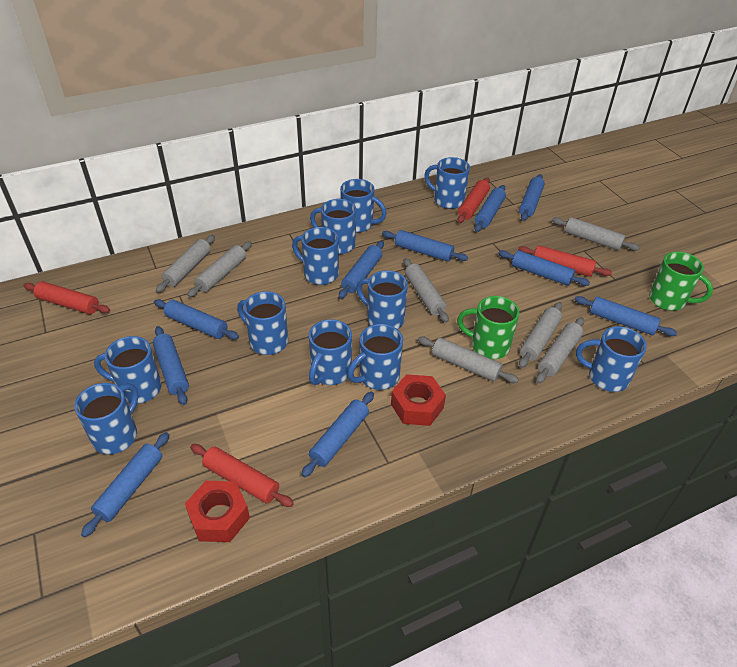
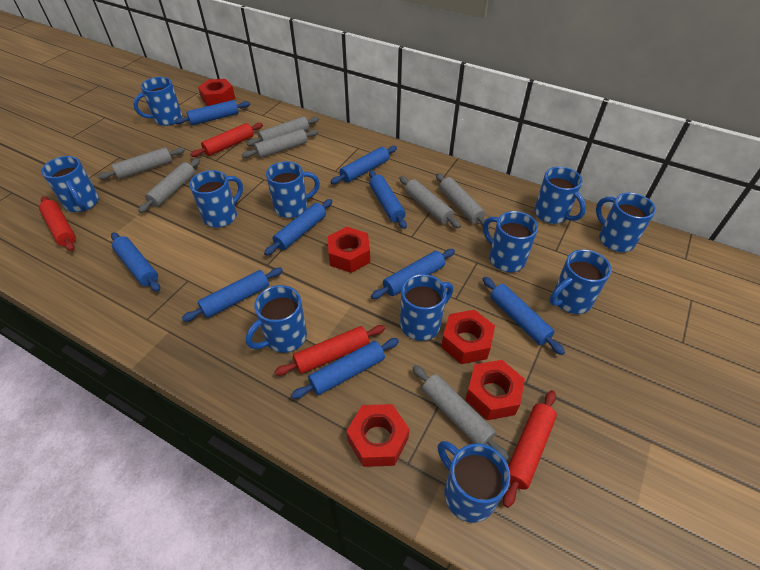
blue rolling pin: 10 -> 9
green mug: 2 -> 0
red nut: 2 -> 5

